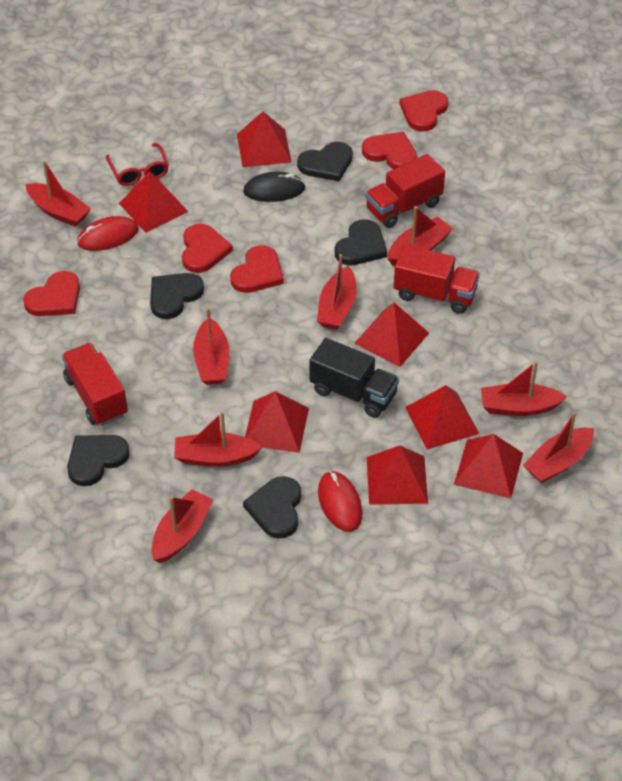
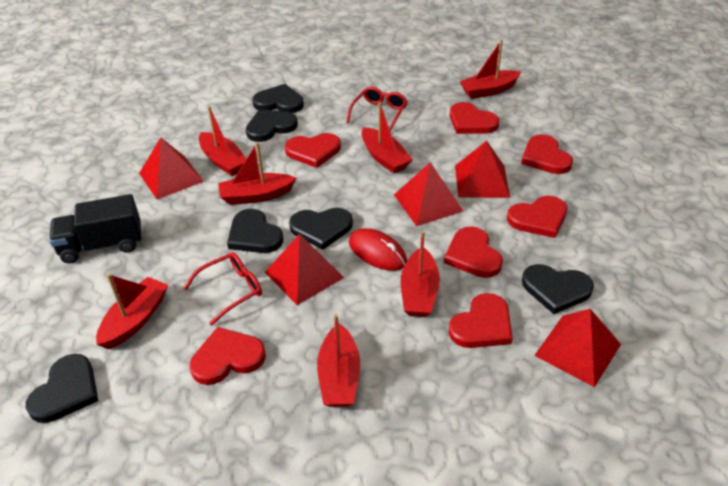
black heart: 5 -> 6
black mouse: 1 -> 0
red boat: 8 -> 7
red glasses: 1 -> 2
red heart: 5 -> 7
red mouse: 2 -> 1
red pyramid: 7 -> 5
red truck: 3 -> 0

